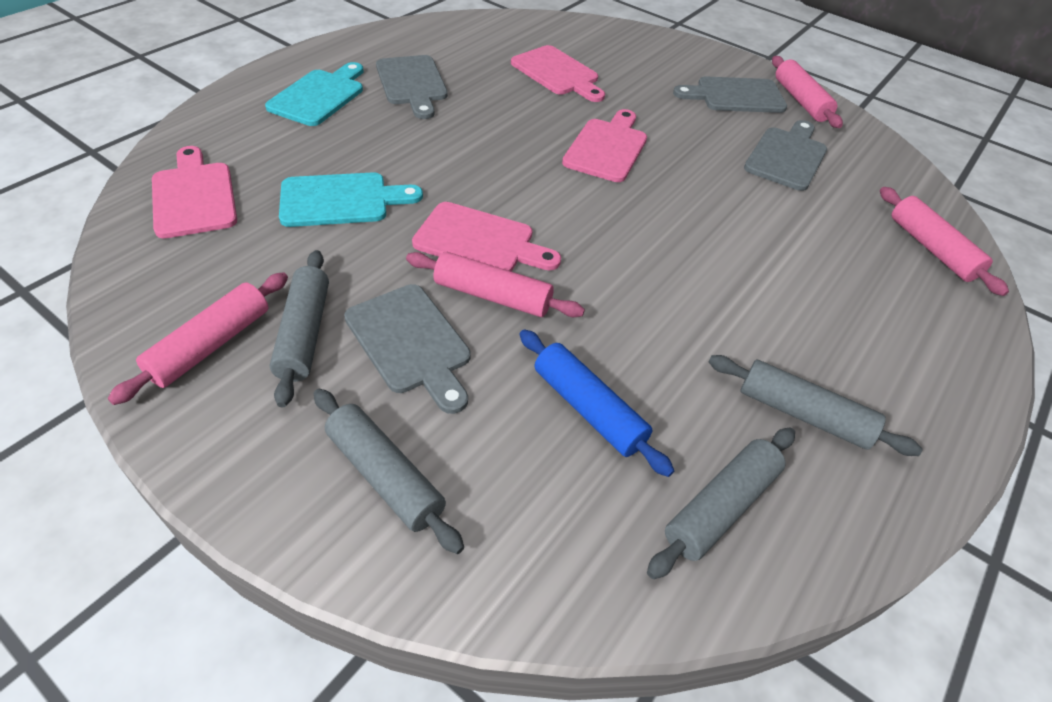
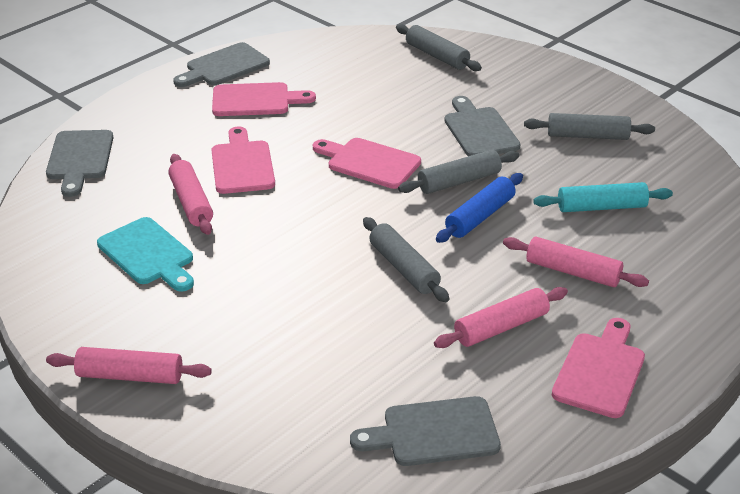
turquoise cutting board: 2 -> 1
turquoise rolling pin: 0 -> 1

